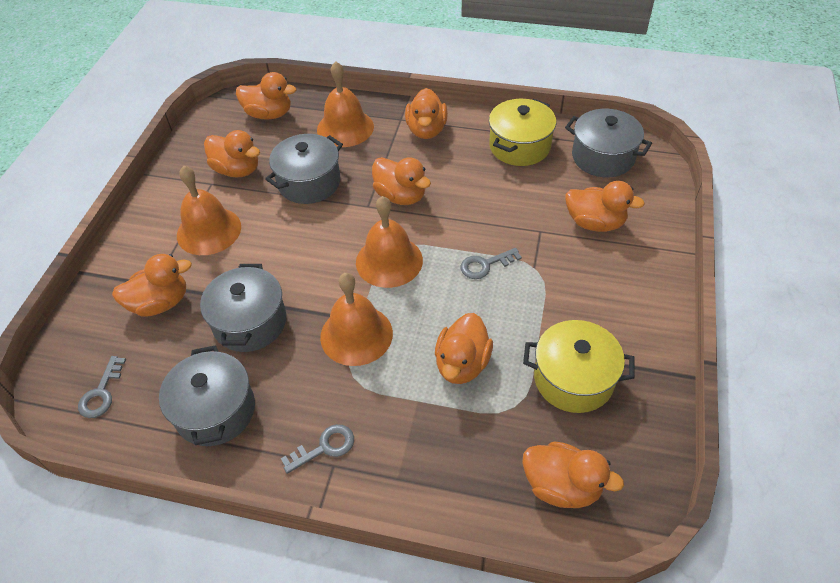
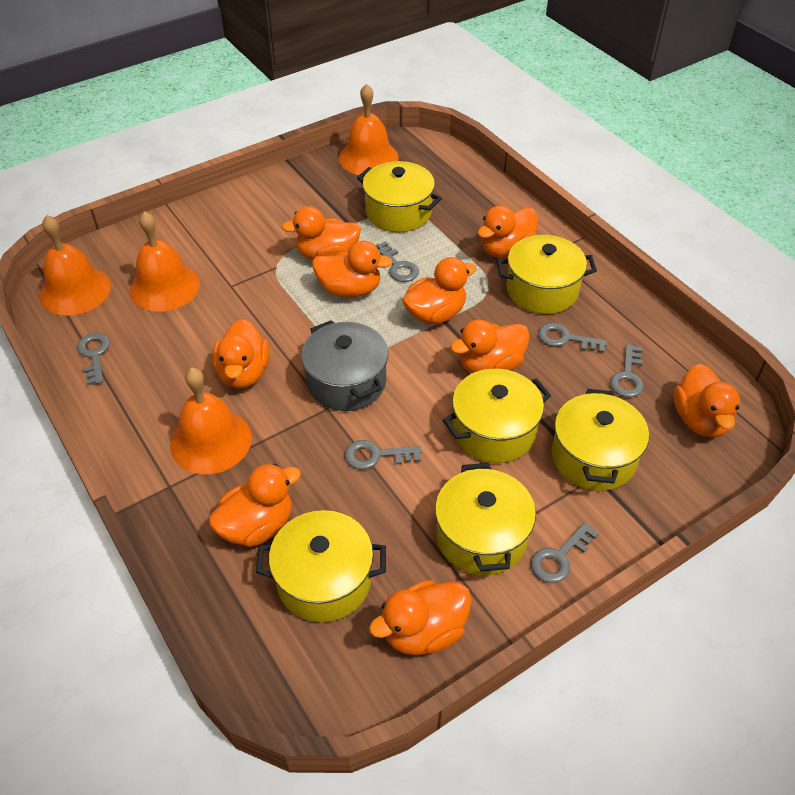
grey key: 3 -> 6
grey pot: 4 -> 1
orange duck: 8 -> 9
yellow pot: 2 -> 6

